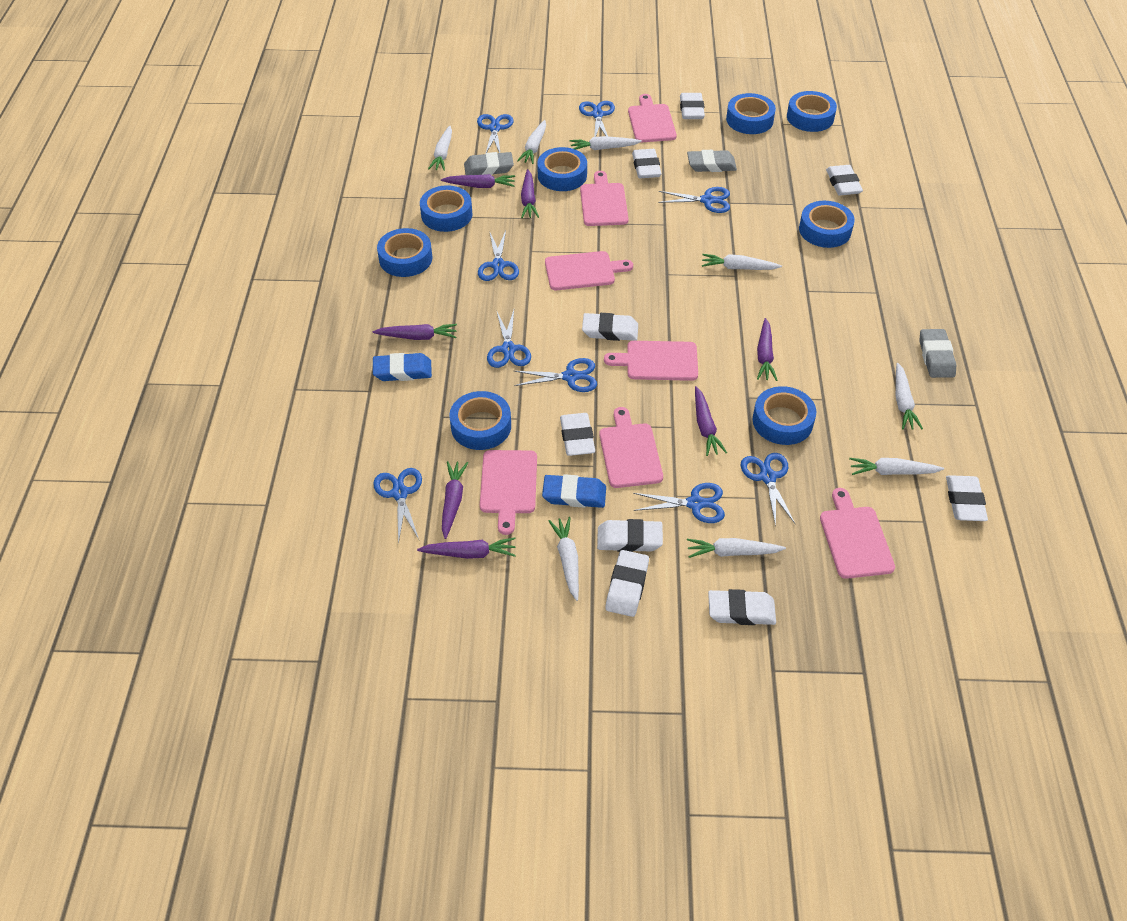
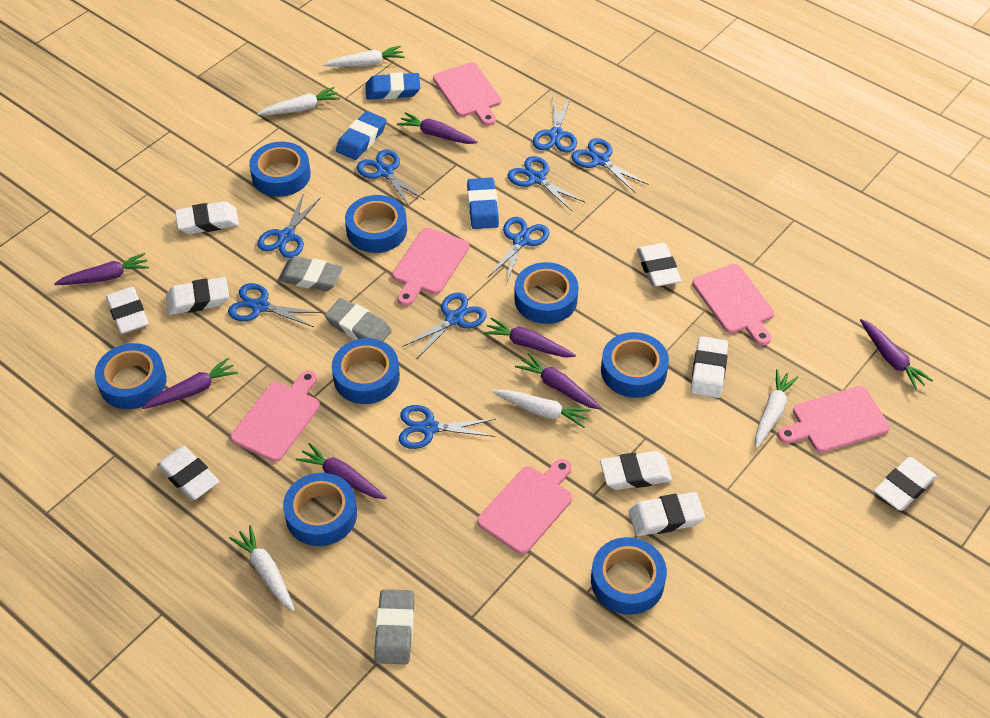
blue eraser: 2 -> 3
pink cutting board: 7 -> 6
white carrot: 8 -> 5

